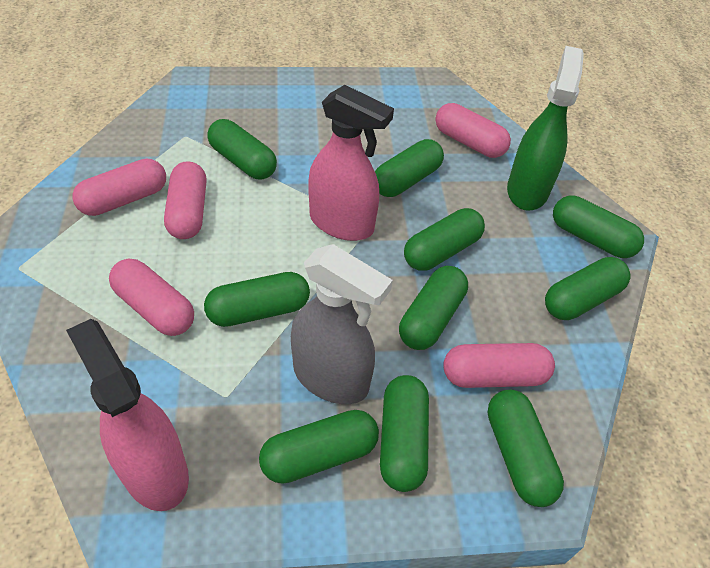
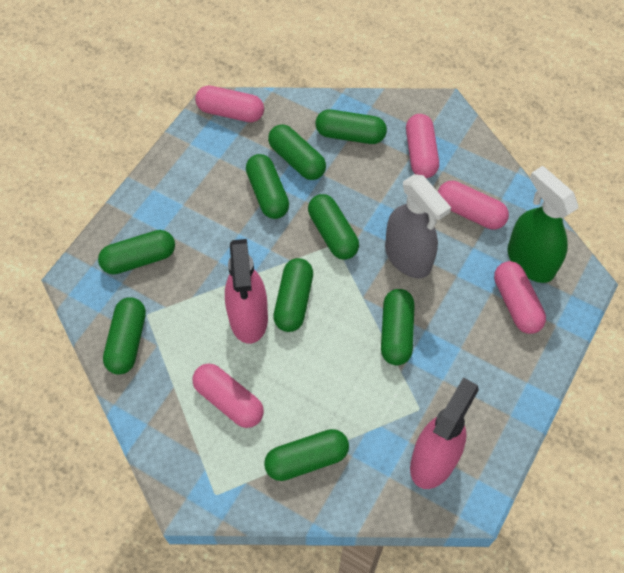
green capsule: 10 -> 9

